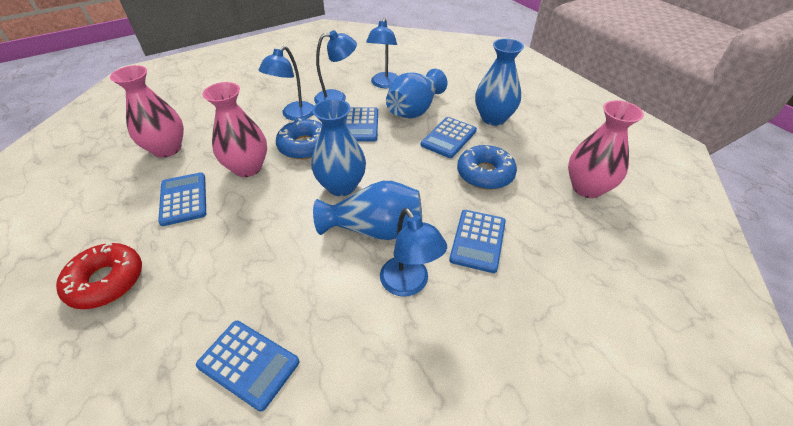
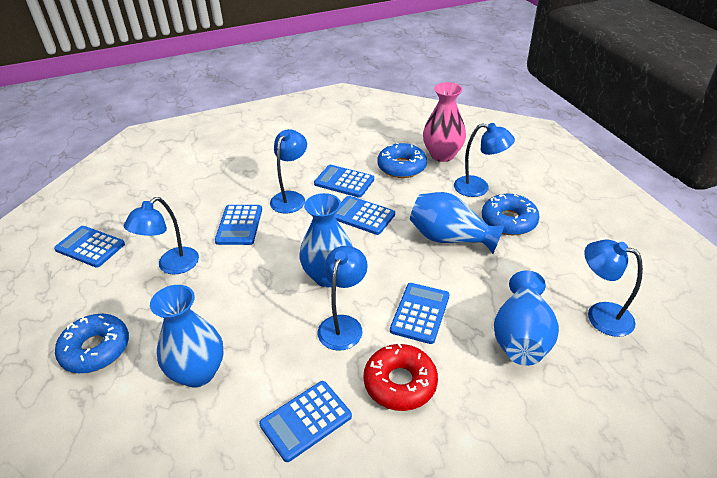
blue calculator: 5 -> 6
blue donut: 2 -> 3
blue lamp: 4 -> 5
pink vase: 3 -> 1

